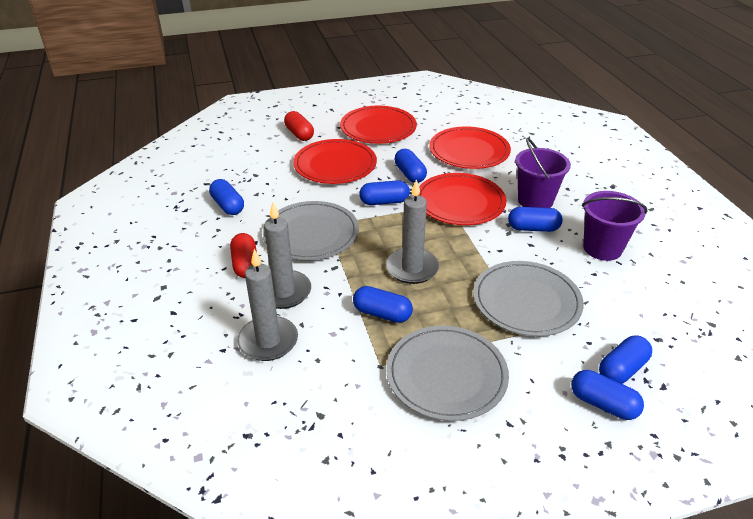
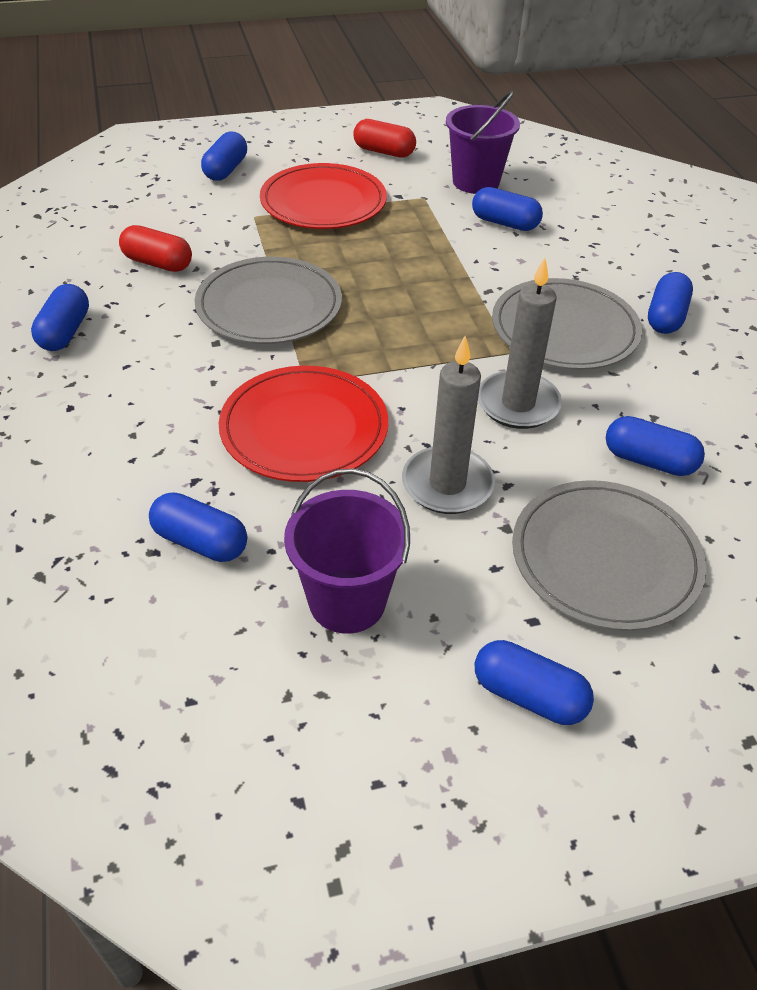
grey candle: 3 -> 2
red plate: 4 -> 2

